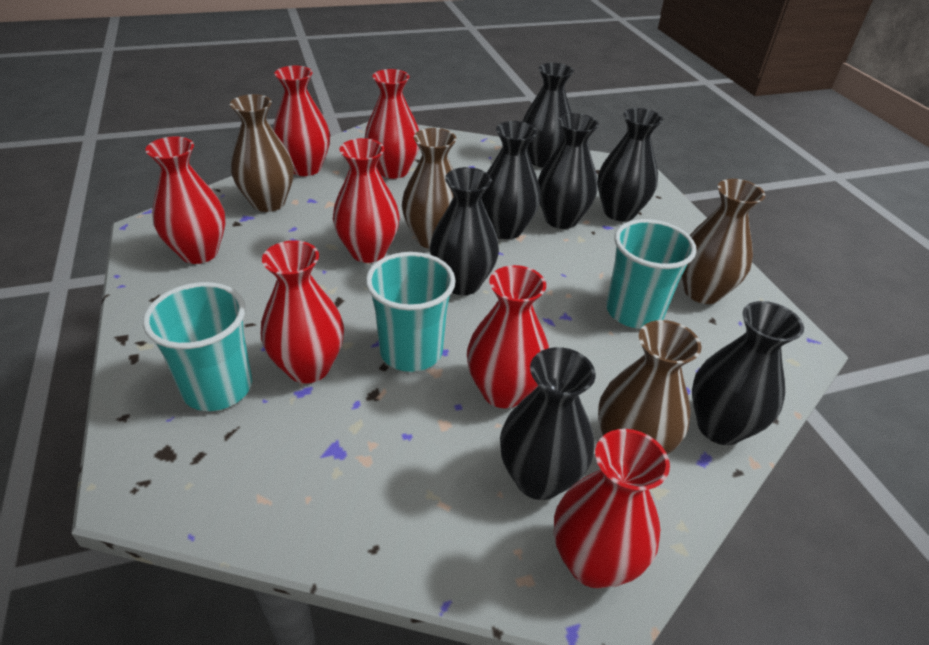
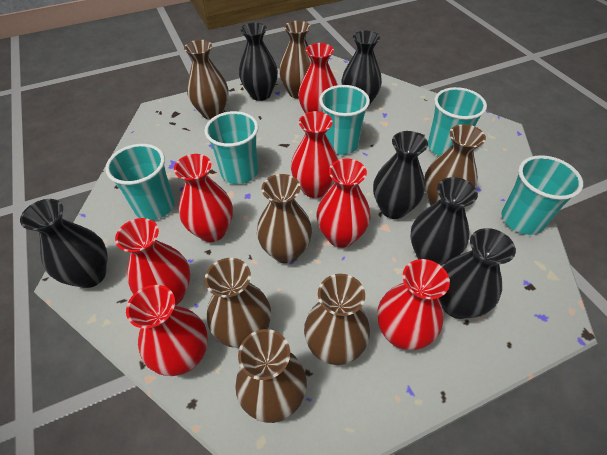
black vase: 7 -> 6
brown vase: 4 -> 7
turquoise cup: 3 -> 5

